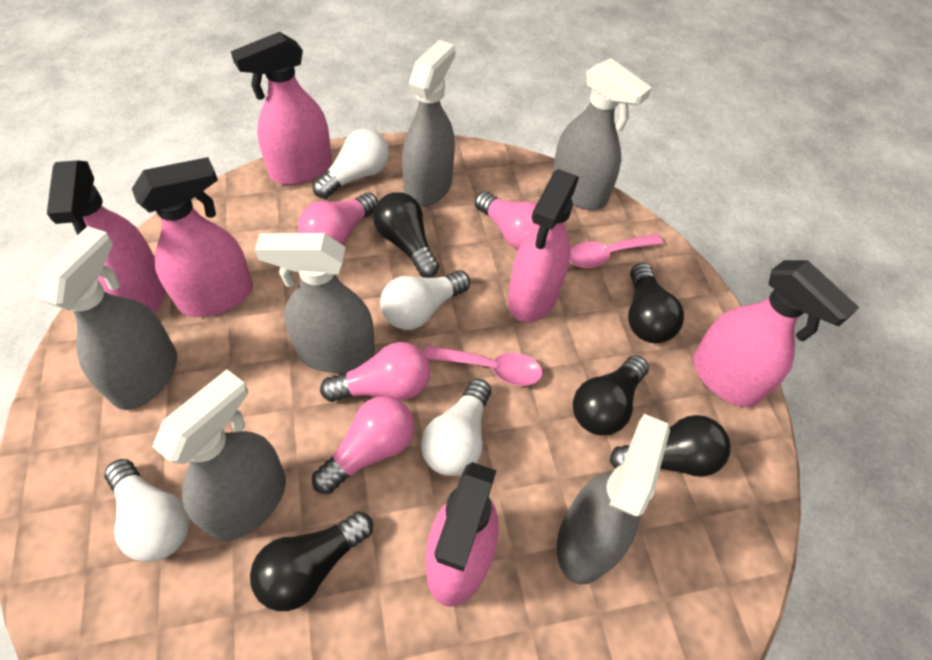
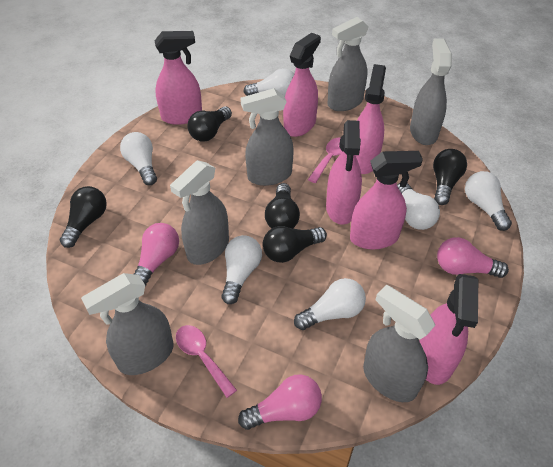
pink light bulb: 4 -> 3
white light bulb: 4 -> 6

